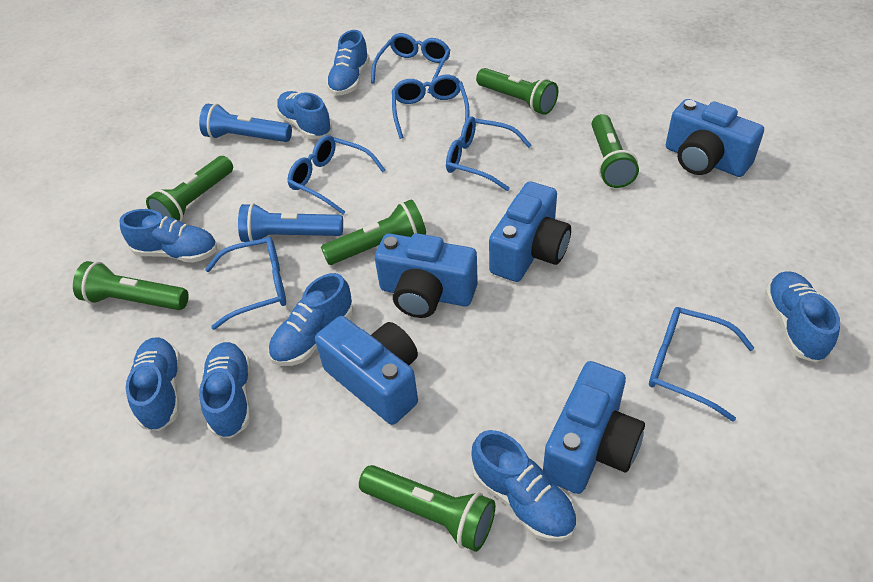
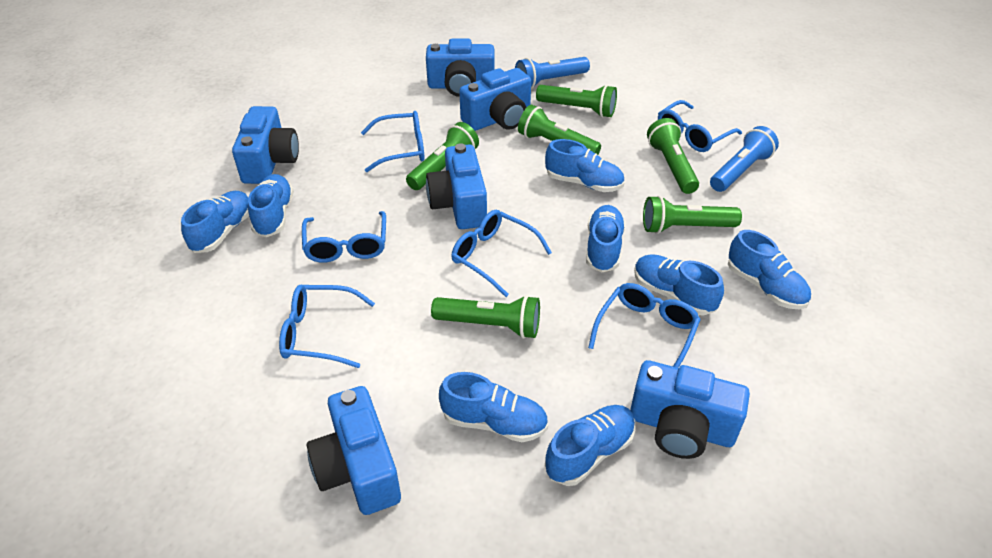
blue camera: 5 -> 6

